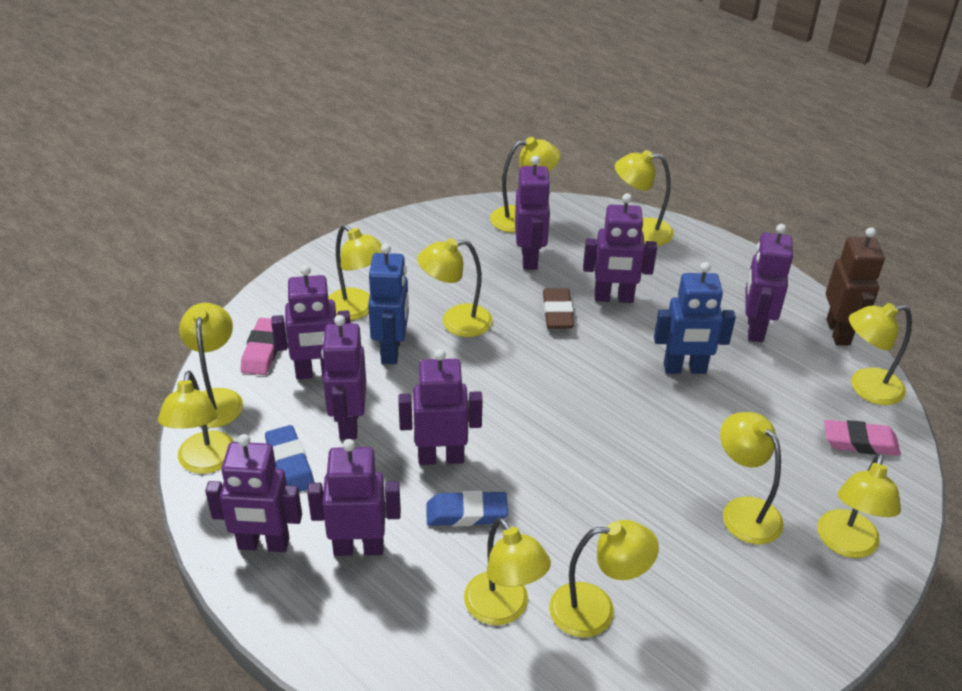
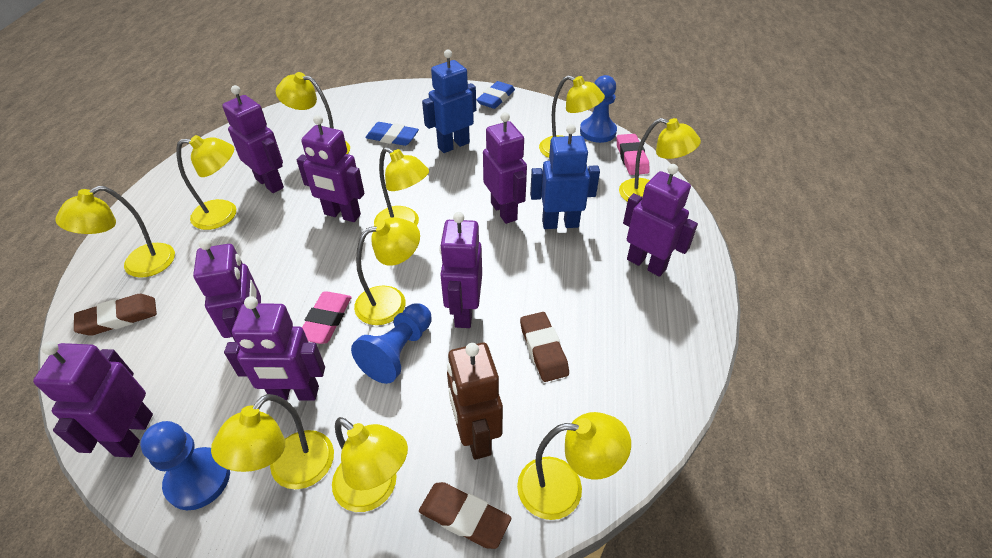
blue pawn: 0 -> 3
brown eraser: 1 -> 3
yellow lamp: 11 -> 10

